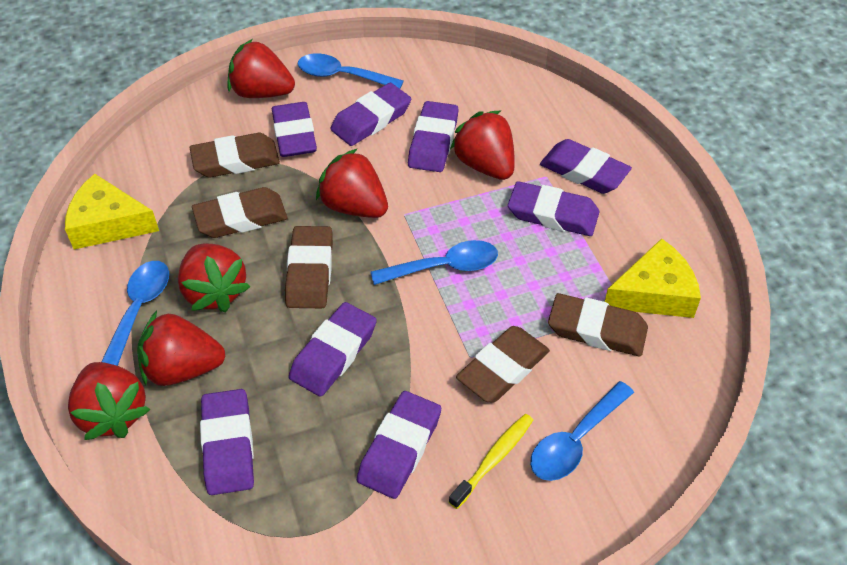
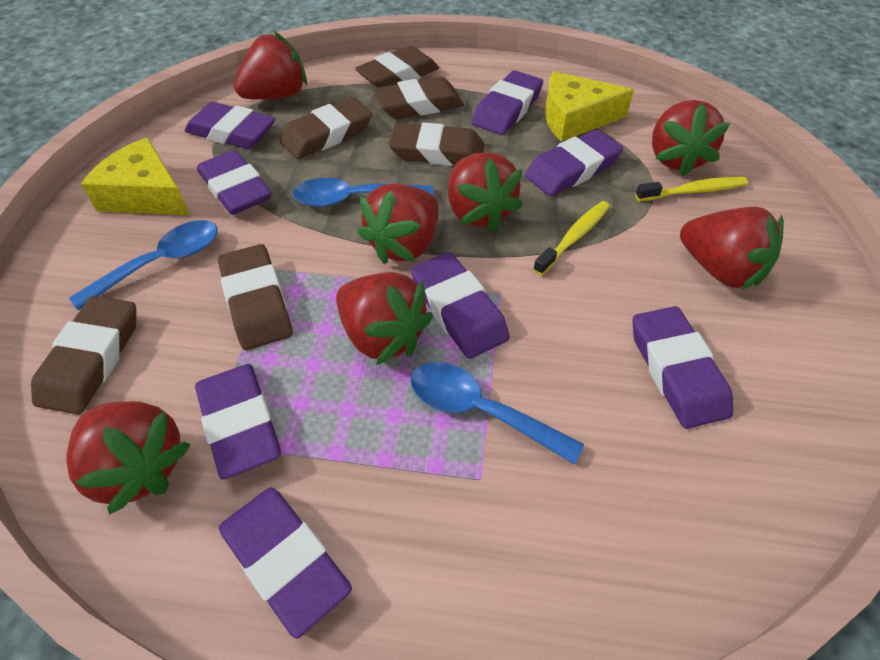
blue spoon: 4 -> 3
brown eraser: 5 -> 6
red strawberry: 6 -> 7
yellow toothbrush: 1 -> 2

